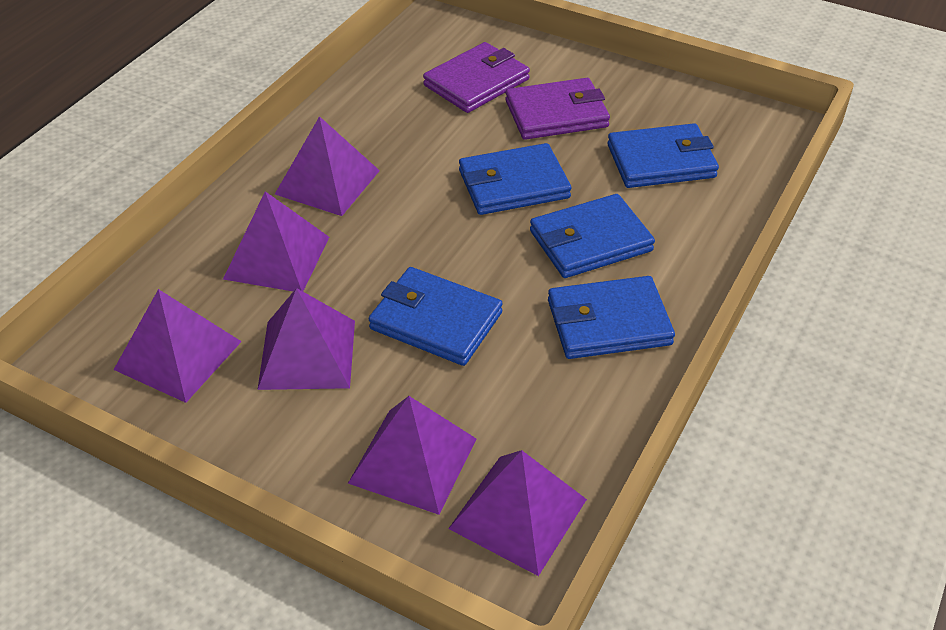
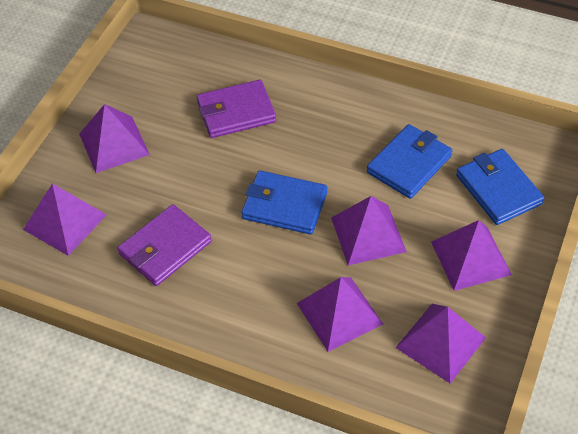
blue wallet: 5 -> 3

